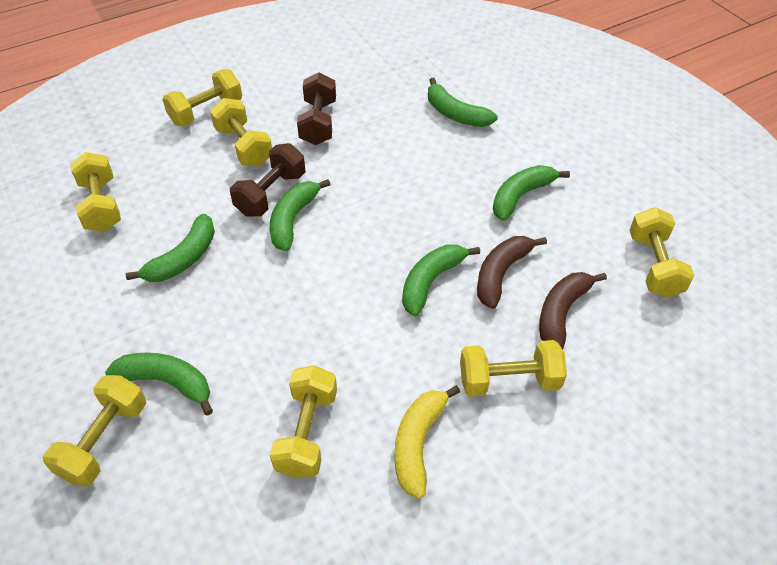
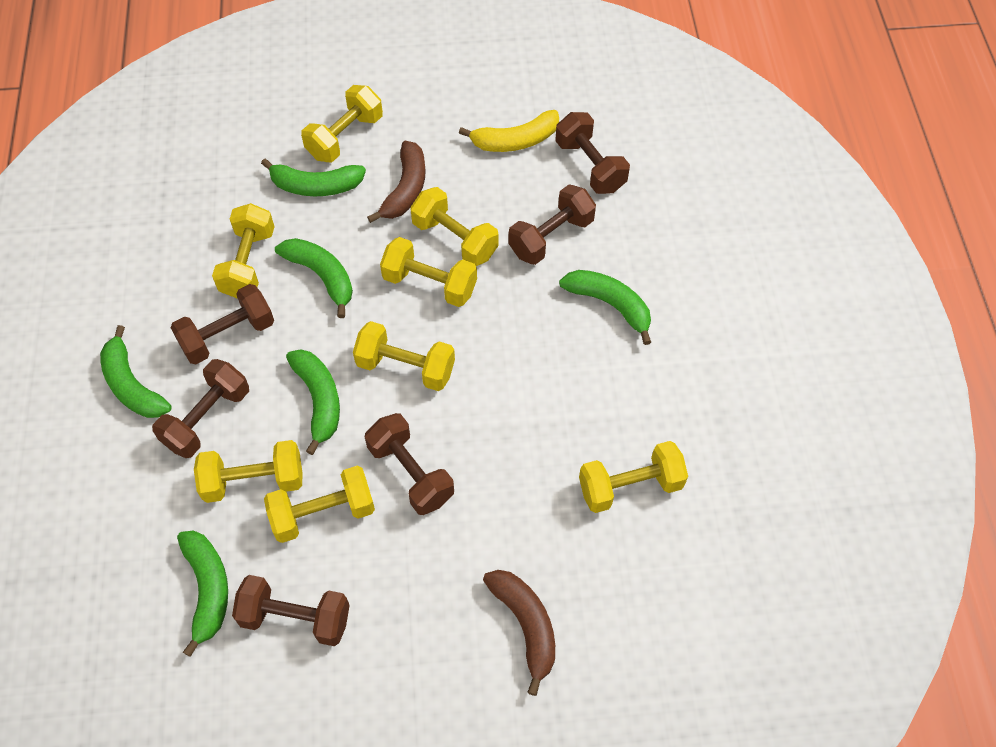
brown dumbbell: 2 -> 6
yellow dumbbell: 7 -> 8

